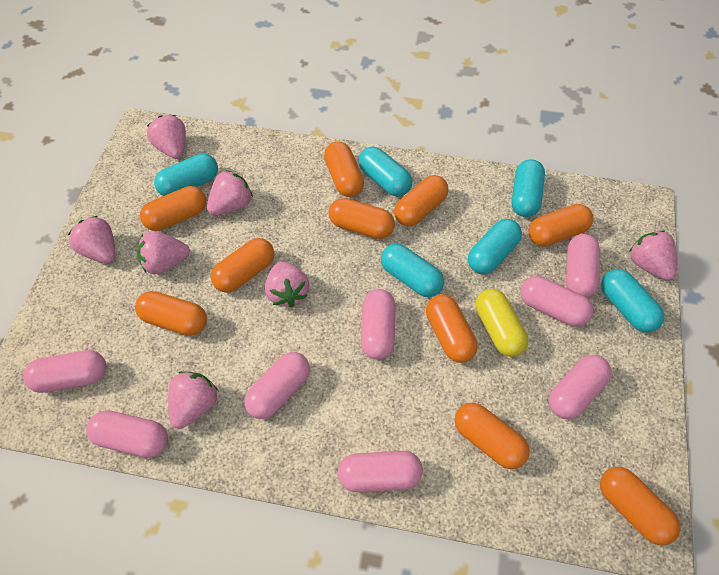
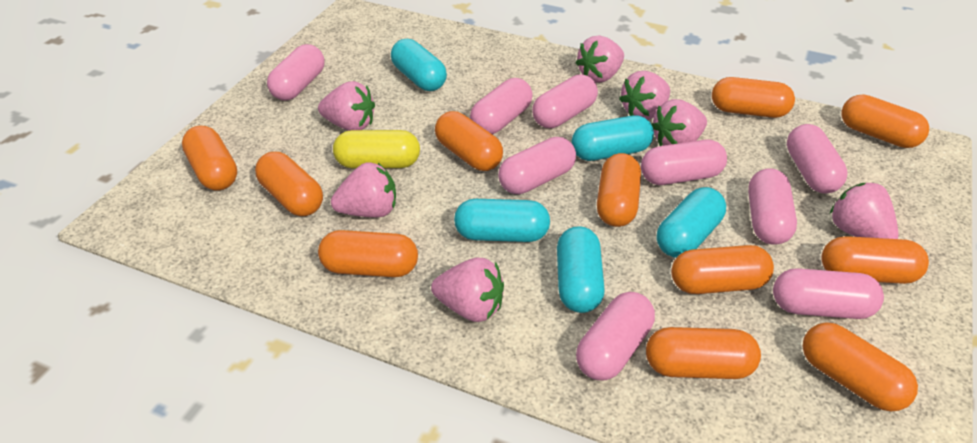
orange capsule: 10 -> 11
pink capsule: 8 -> 9
turquoise capsule: 6 -> 5

